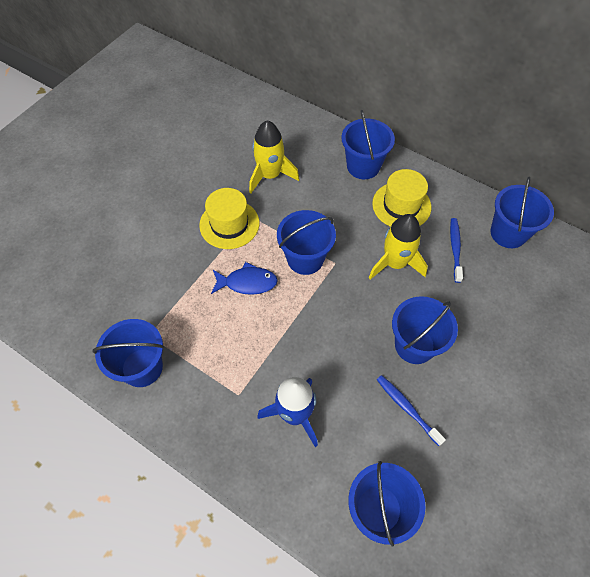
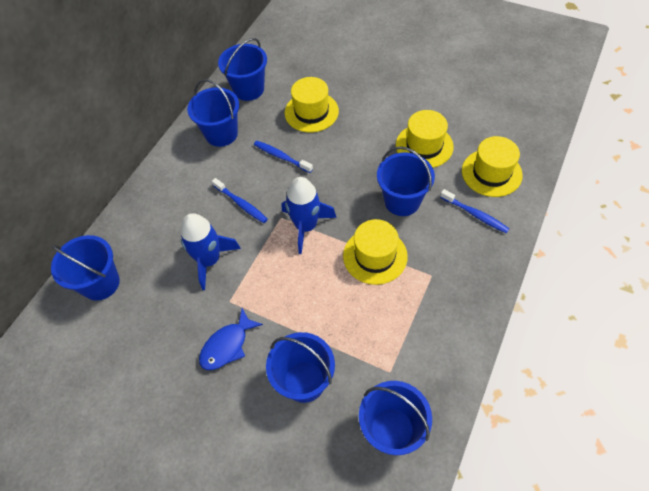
blue rocket: 1 -> 2
blue toothbrush: 2 -> 3
yellow hat: 2 -> 4
yellow rocket: 2 -> 0

